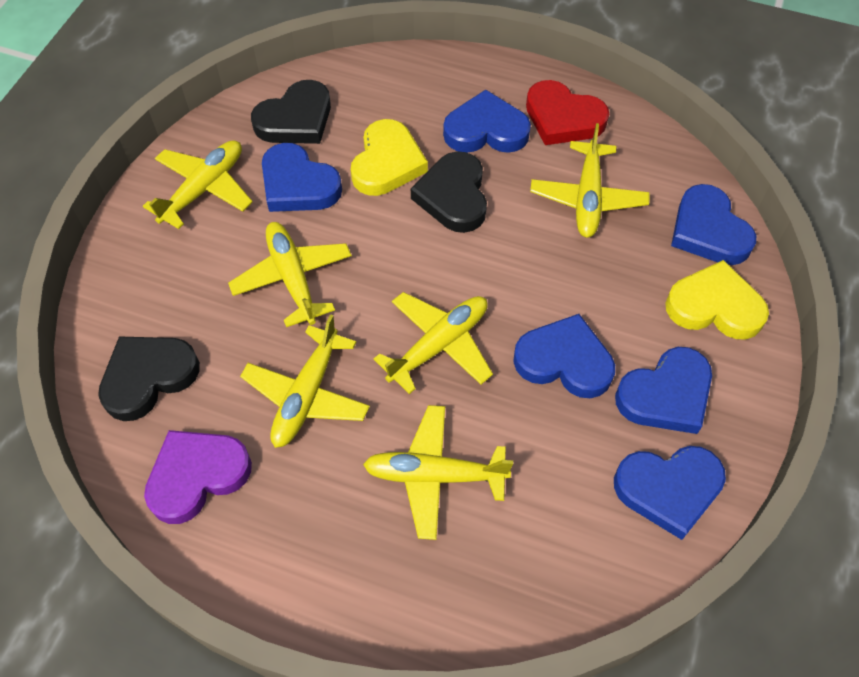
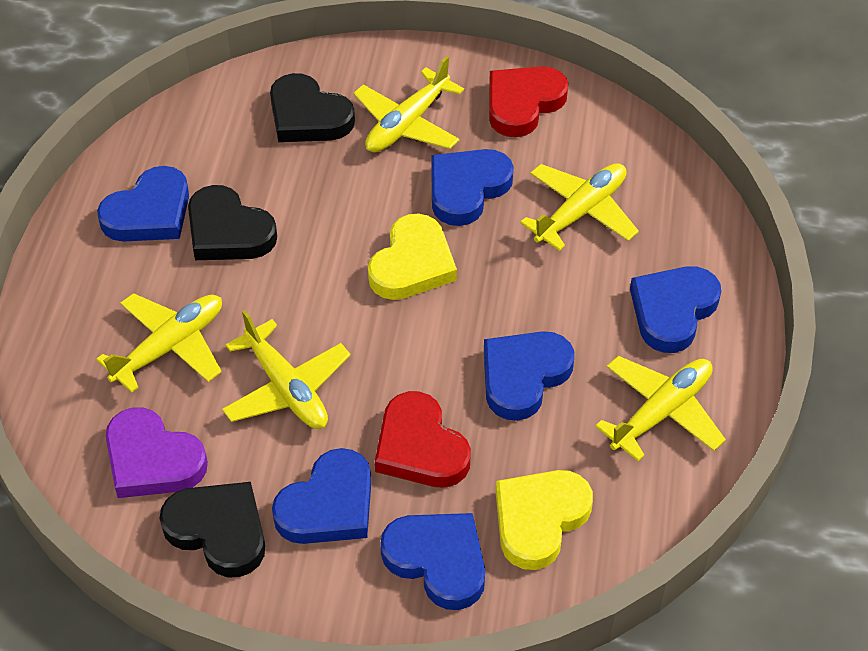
red heart: 1 -> 2
yellow plane: 6 -> 5

